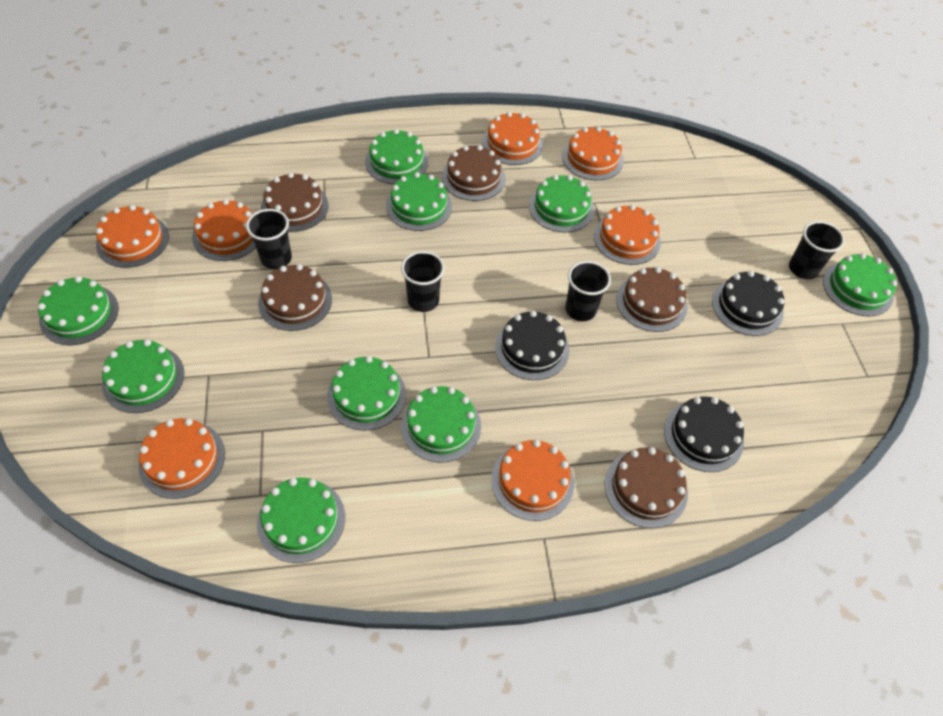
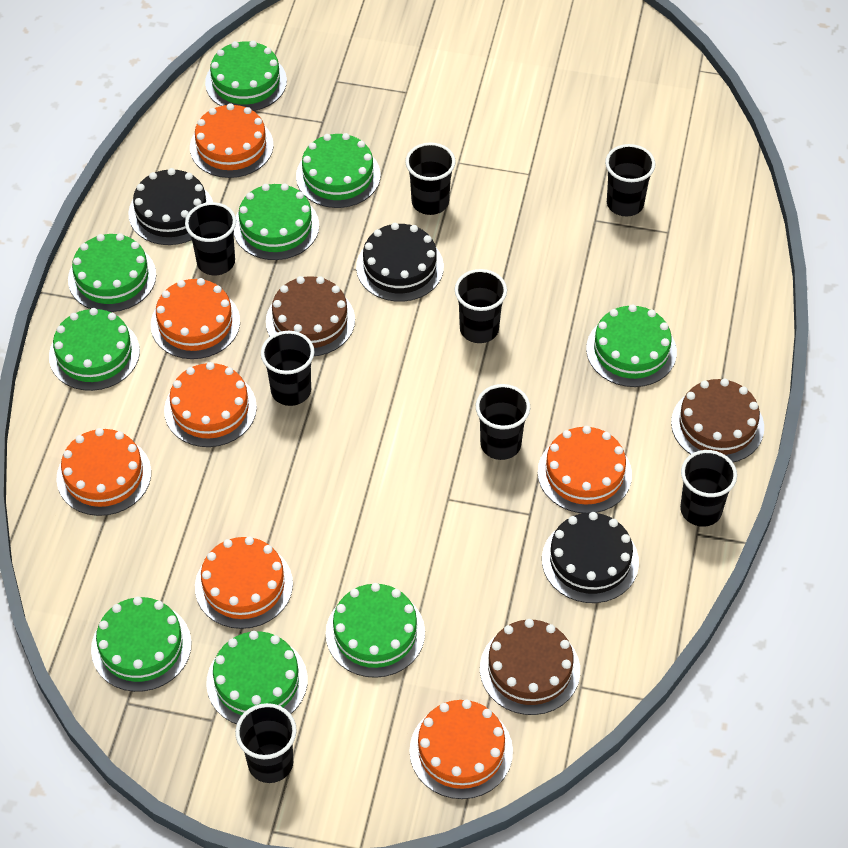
black cup: 4 -> 8
brown cake: 5 -> 3

